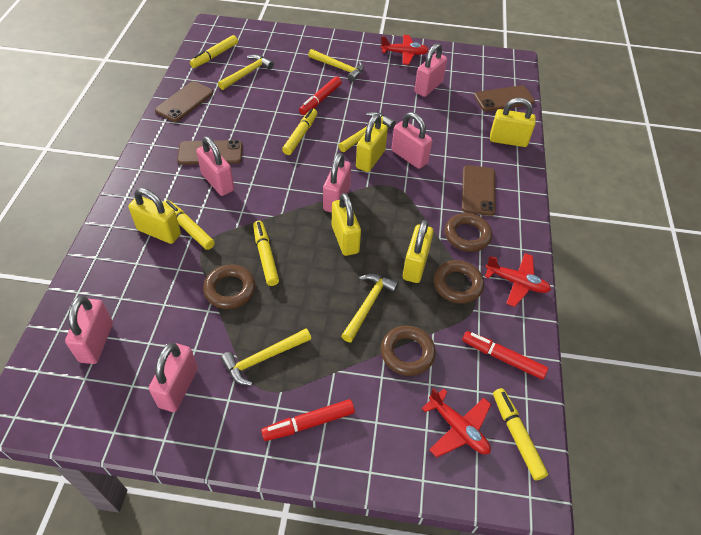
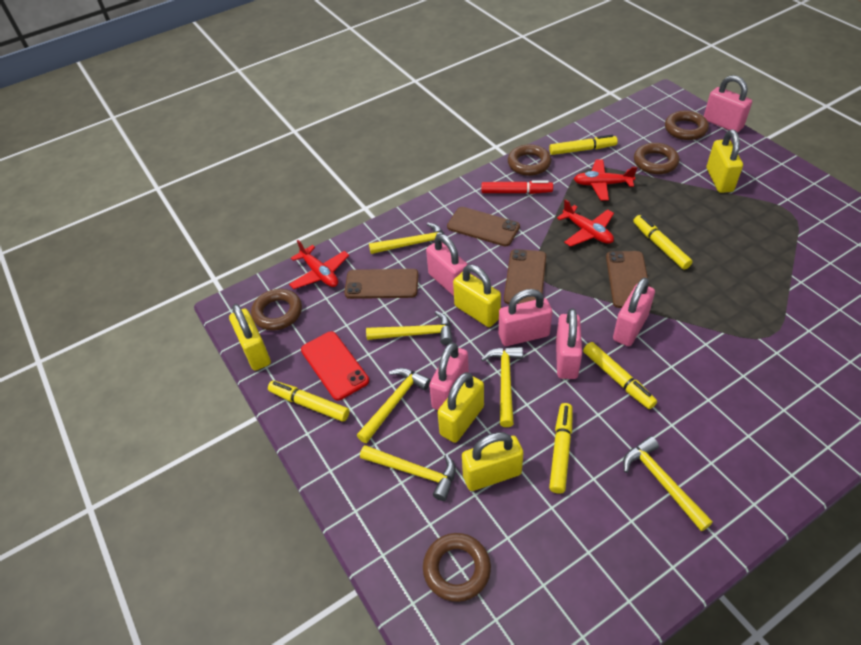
brown ring: 4 -> 5
red marker: 3 -> 1
red phone: 0 -> 1
yellow hammer: 5 -> 6

